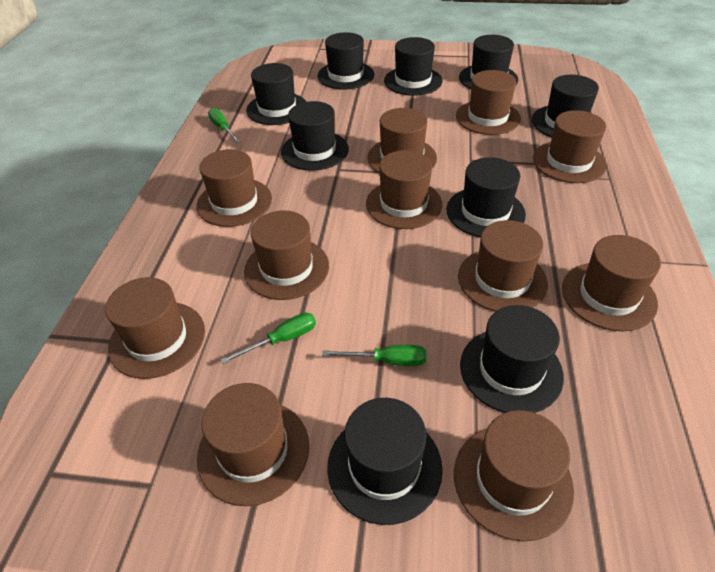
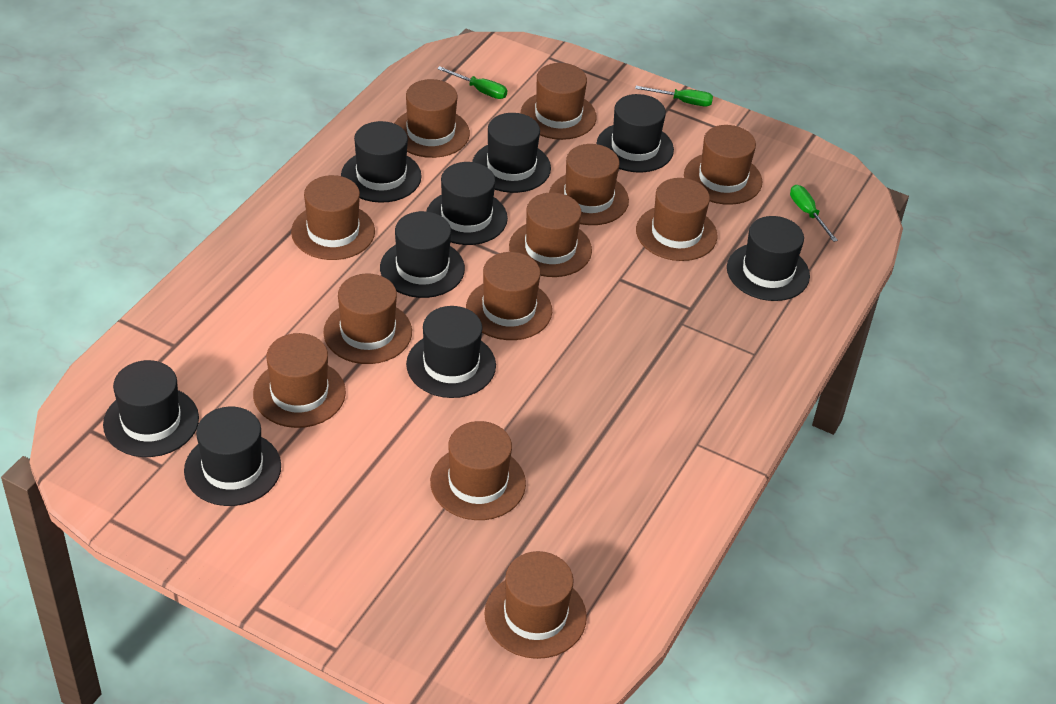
brown hat: 11 -> 12

